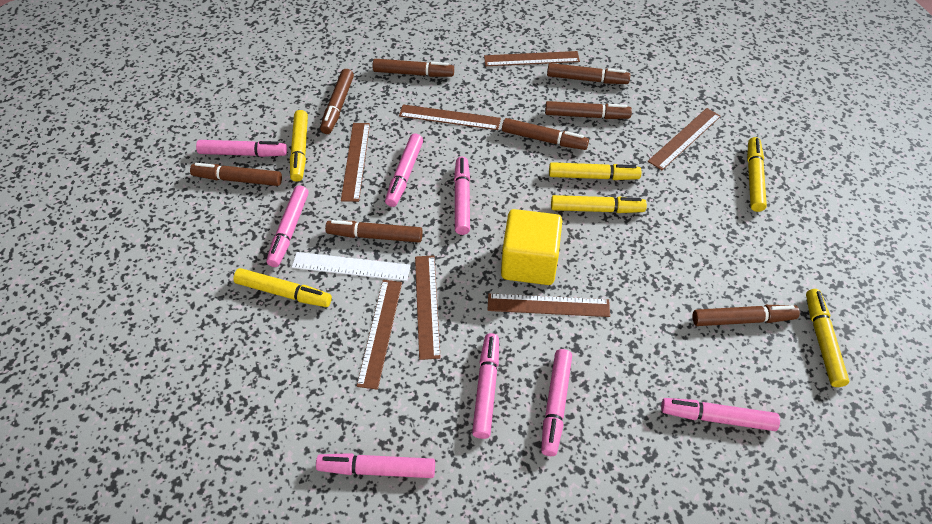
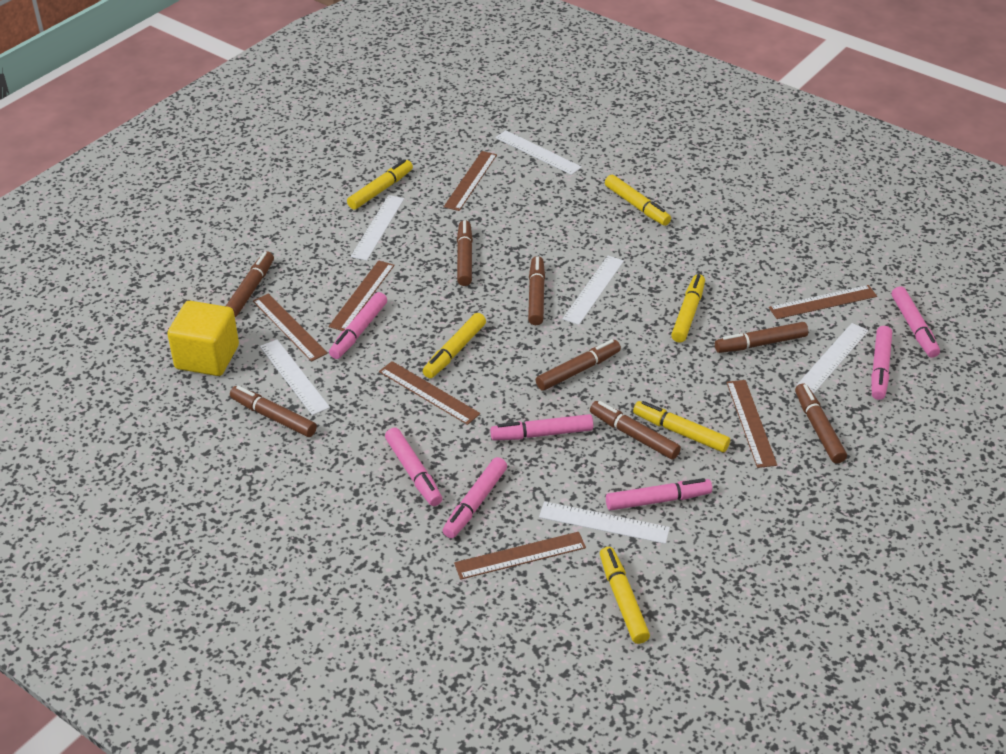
pink marker: 8 -> 7
white ruler: 1 -> 6

